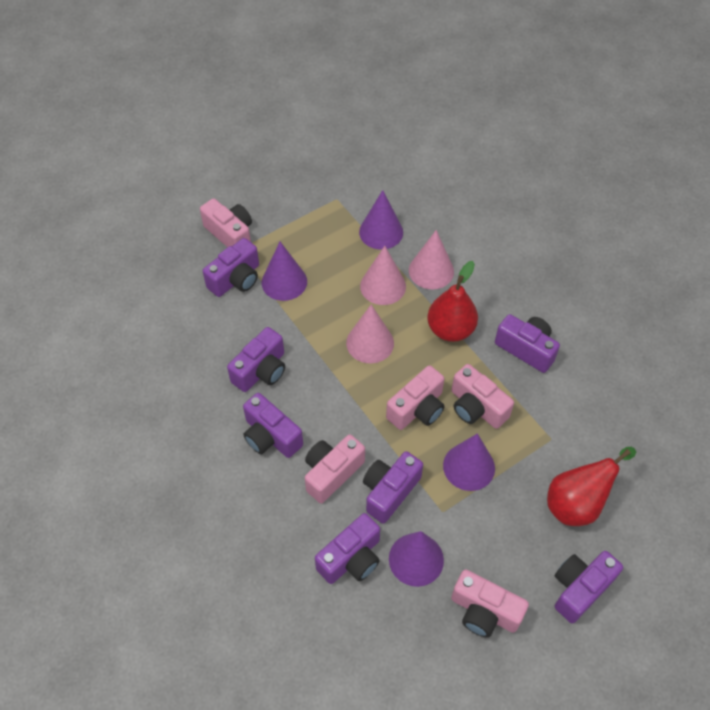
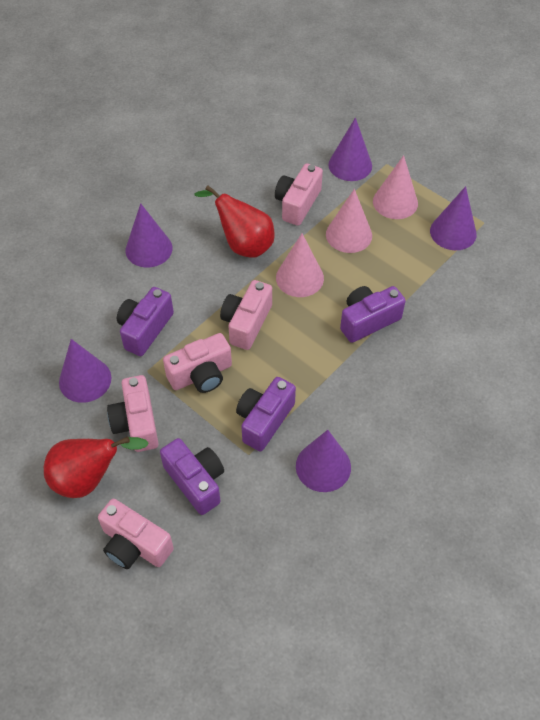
purple camera: 7 -> 4
purple cone: 4 -> 5

